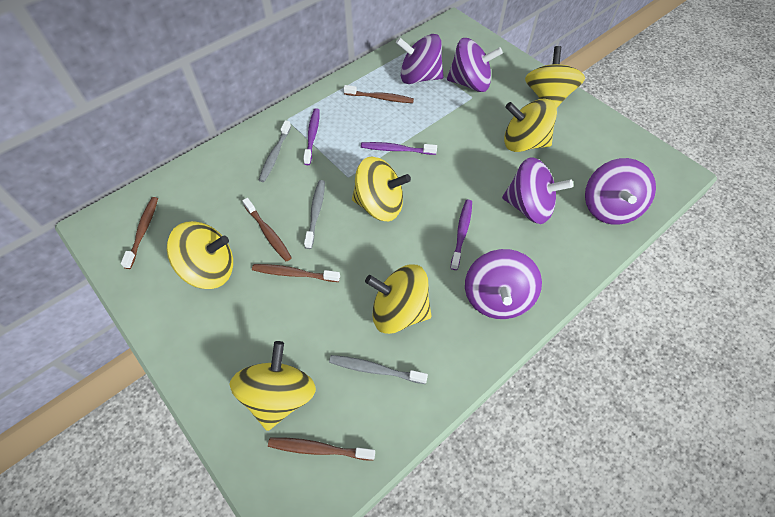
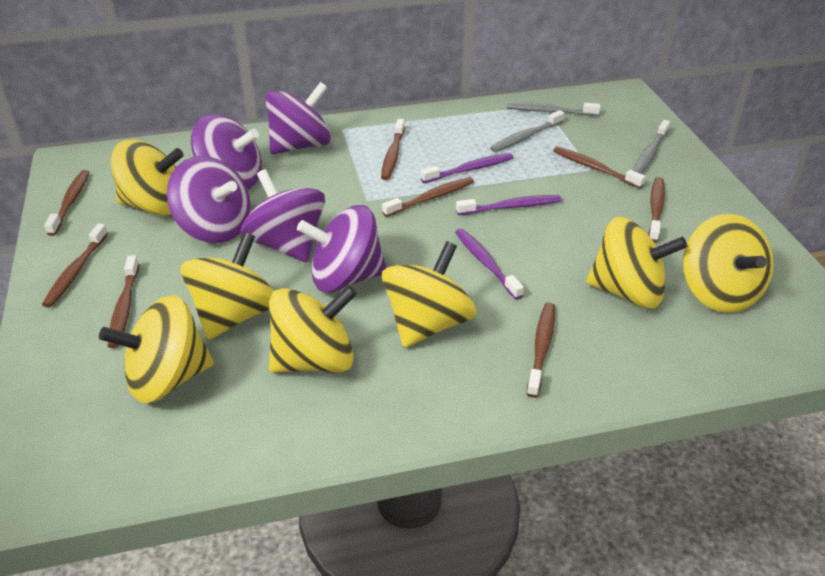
brown toothbrush: 5 -> 8
yellow spinning top: 6 -> 7

